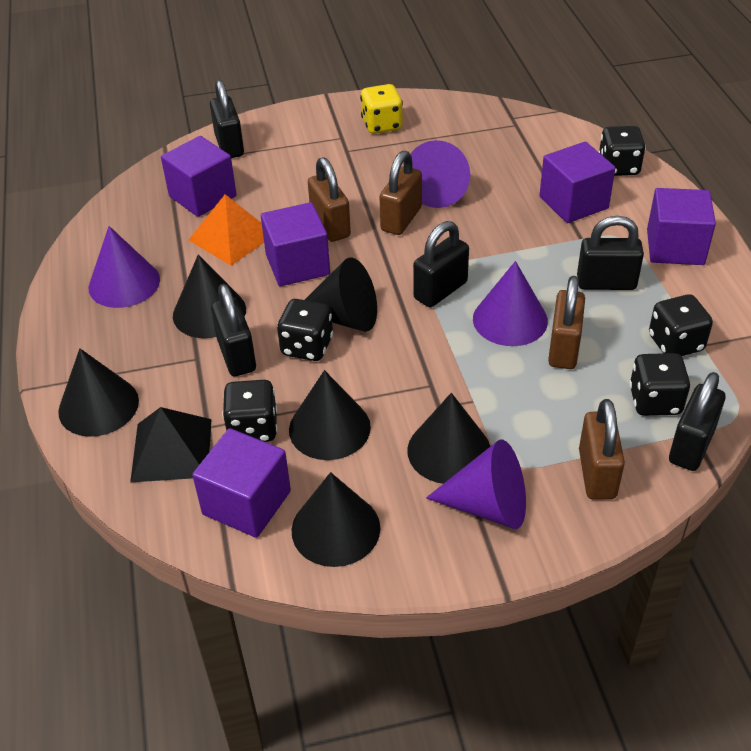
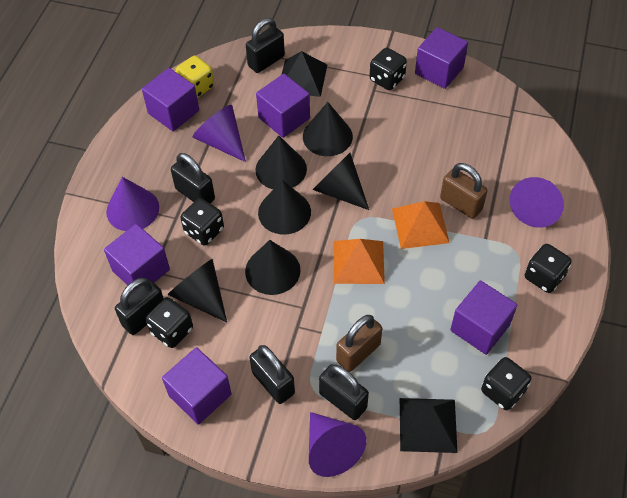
black pyramid: 1 -> 2
brown padlock: 4 -> 2
orange pyramid: 1 -> 2
purple cube: 5 -> 6

